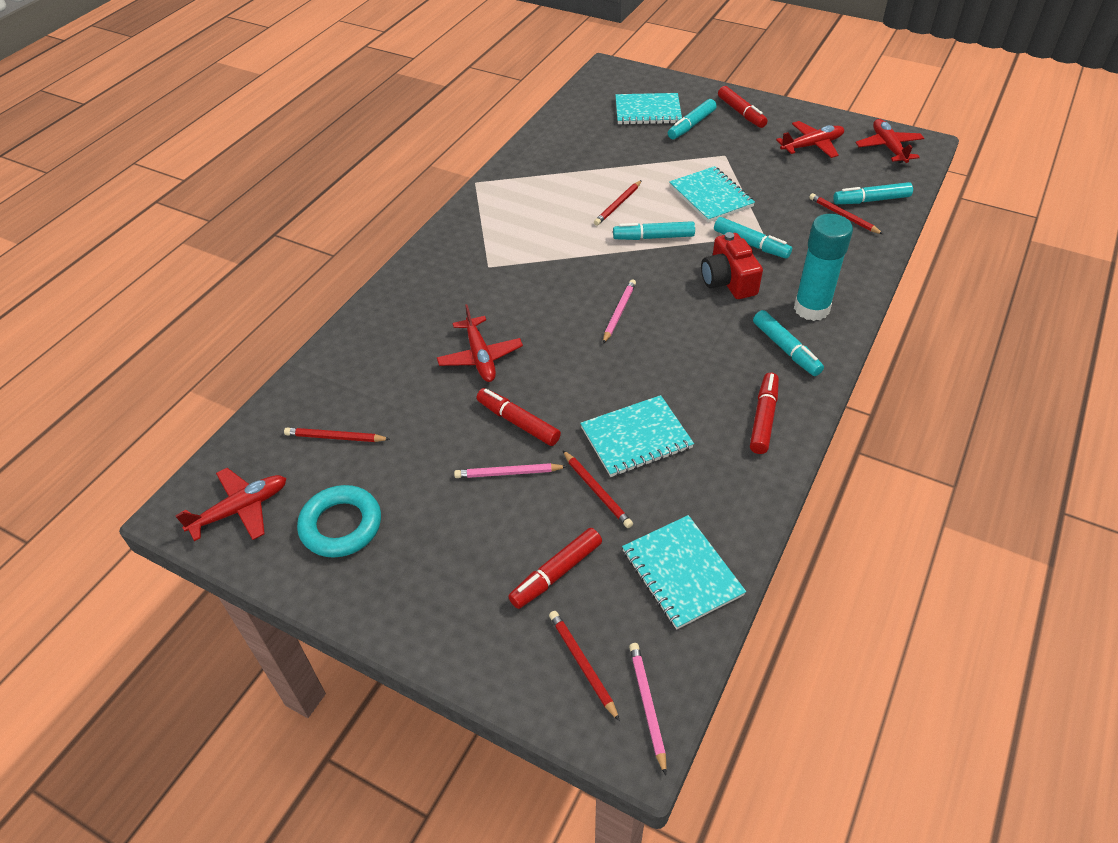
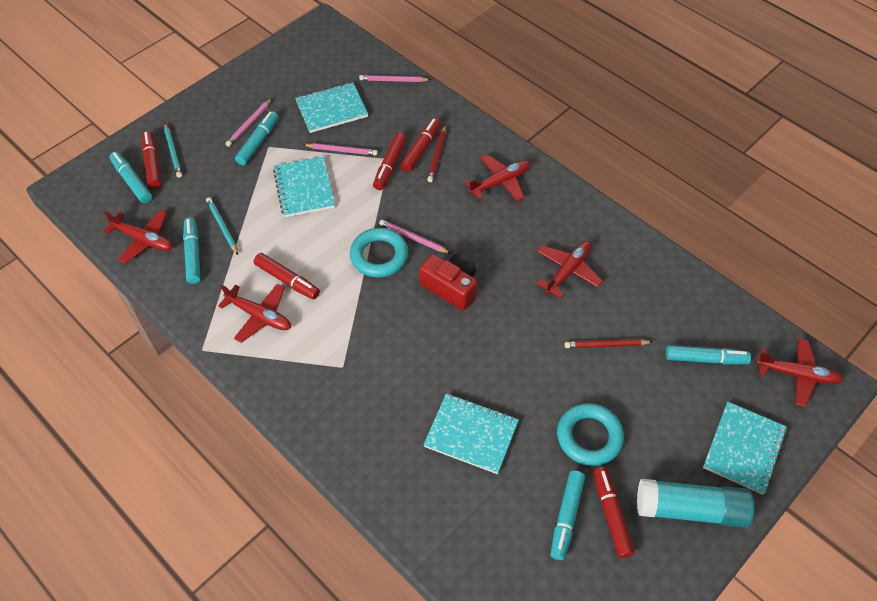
pink pencil: 3 -> 4
red marker: 4 -> 5
red pencil: 5 -> 2
red plane: 4 -> 5
turquoise pencil: 0 -> 2
turquoise ring: 1 -> 2

